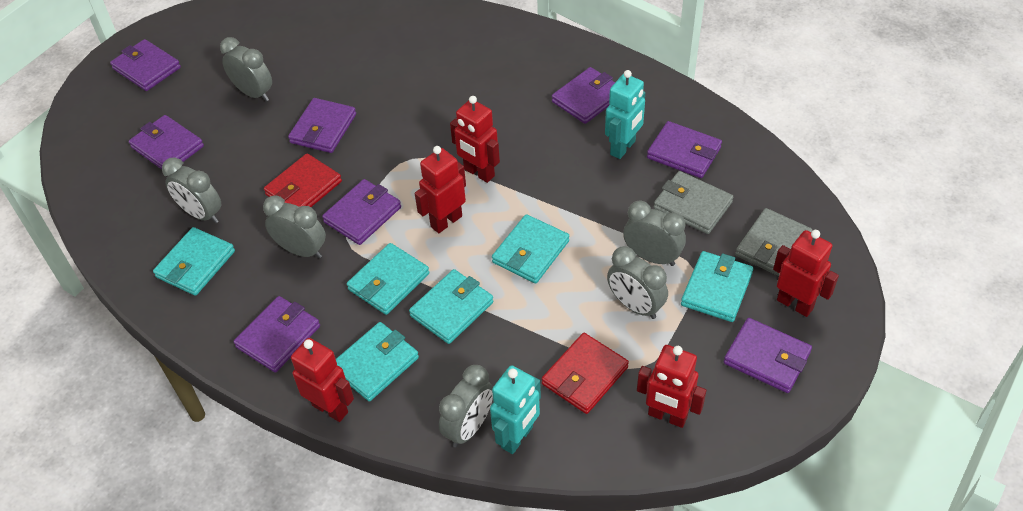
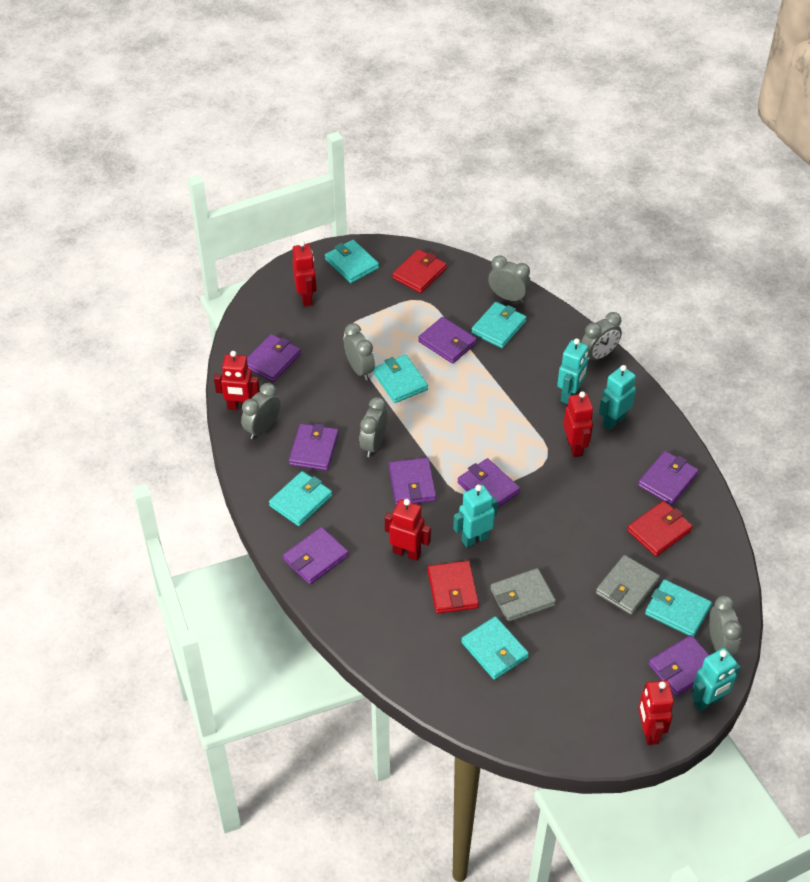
red wallet: 2 -> 3
turquoise robot: 2 -> 4

